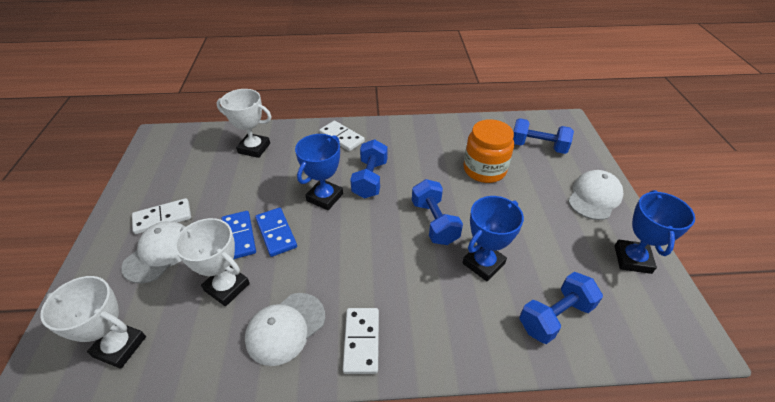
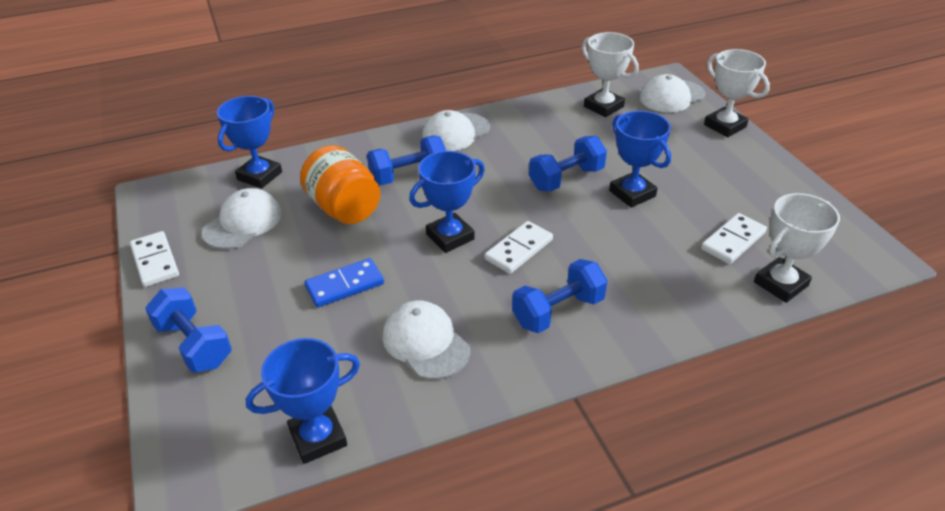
blue domino: 2 -> 1
blue trophy: 3 -> 4
white cap: 3 -> 4

